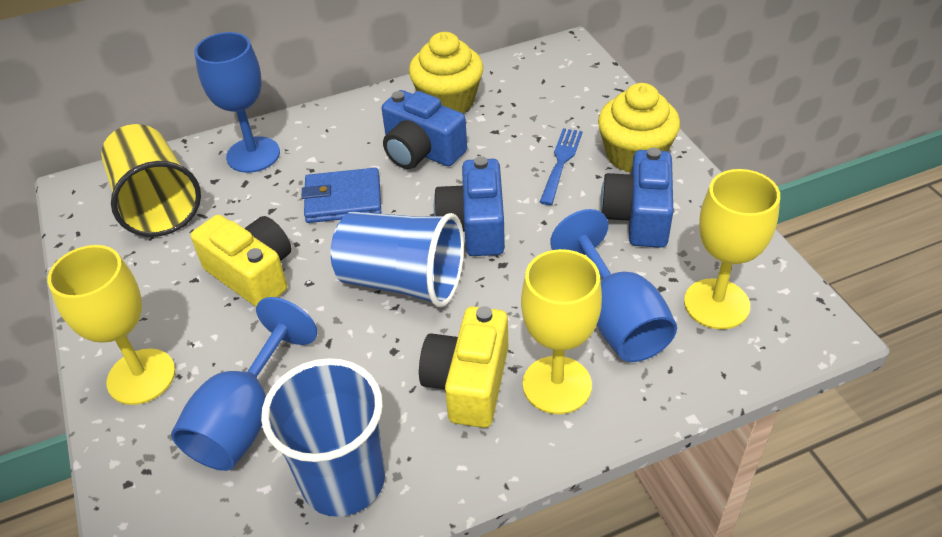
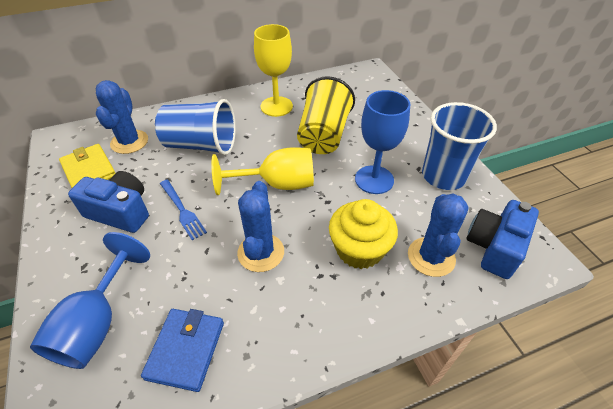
blue cactus: 0 -> 3
blue camera: 3 -> 2
blue goblet: 3 -> 2
yellow camera: 2 -> 0
yellow cupcake: 2 -> 1
yellow goblet: 3 -> 2
yellow wallet: 0 -> 1

